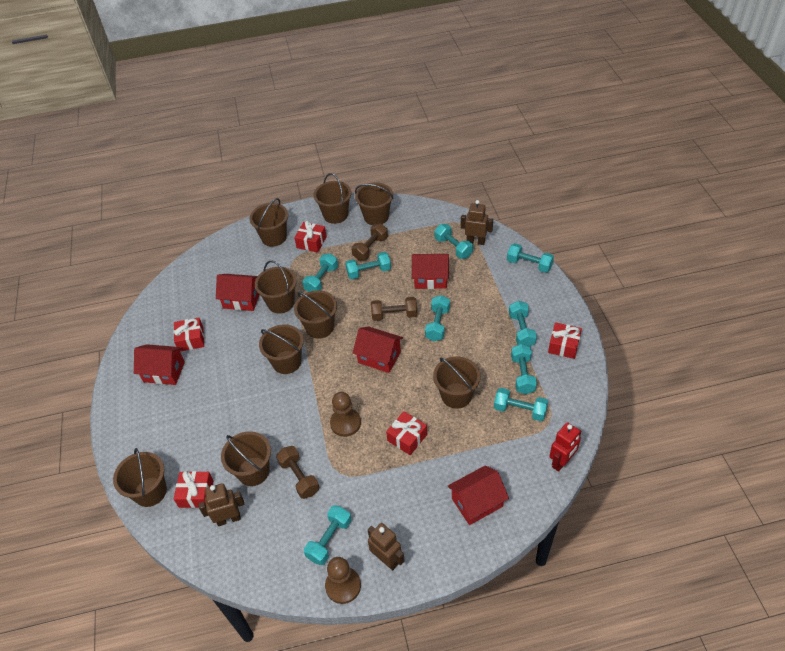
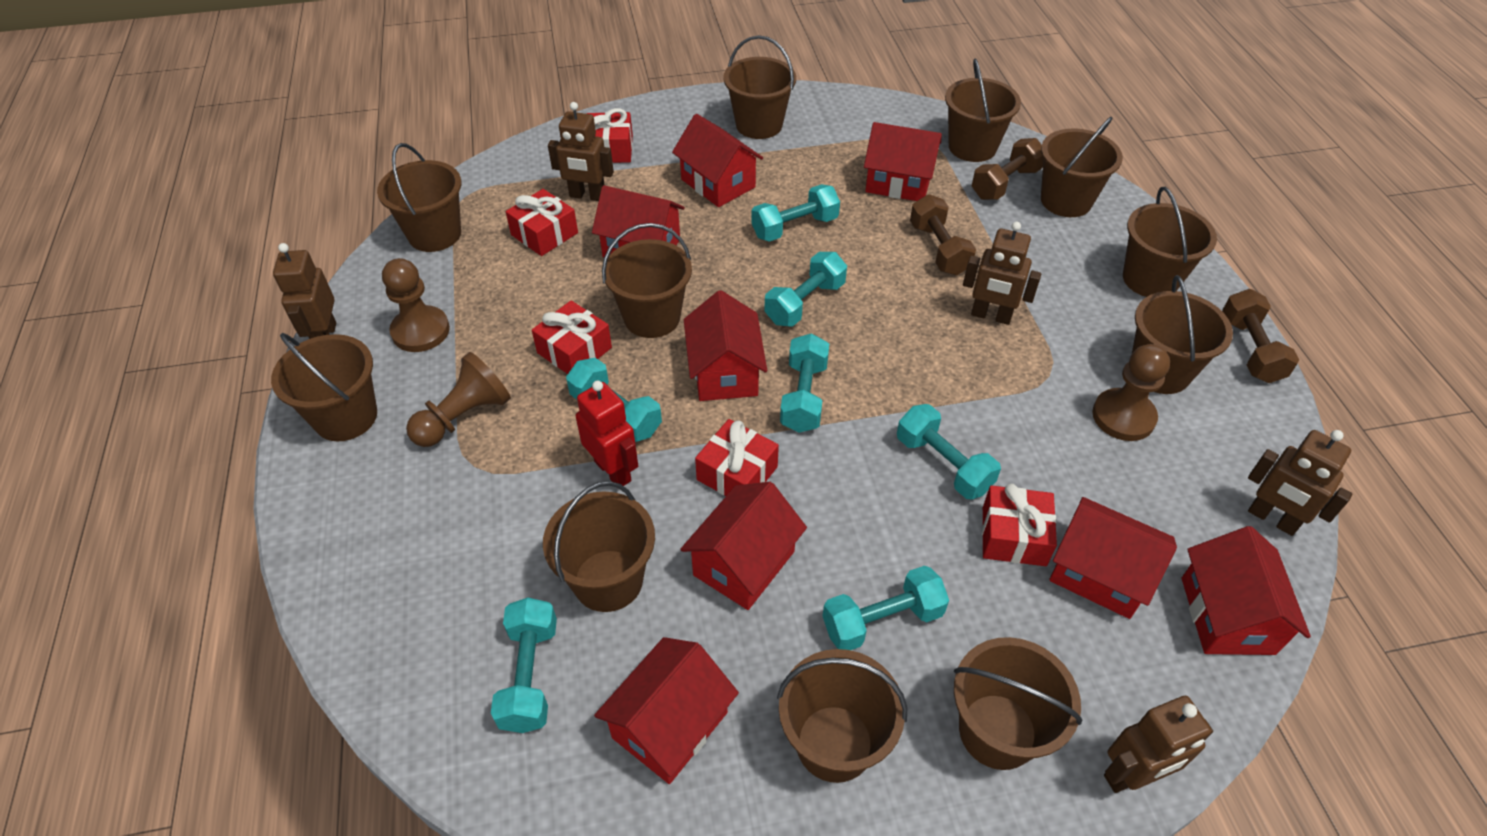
brown bucket: 9 -> 11
brown pawn: 2 -> 3
brown robot: 3 -> 5
red house: 5 -> 8
turquoise dumbbell: 9 -> 7

